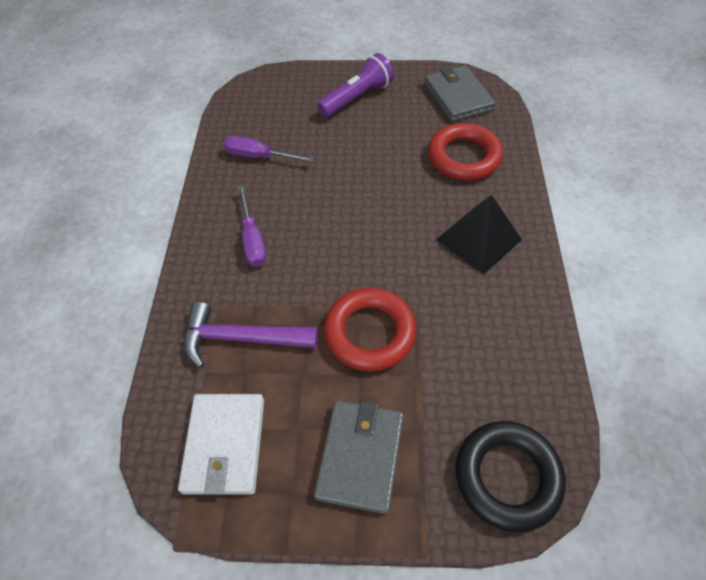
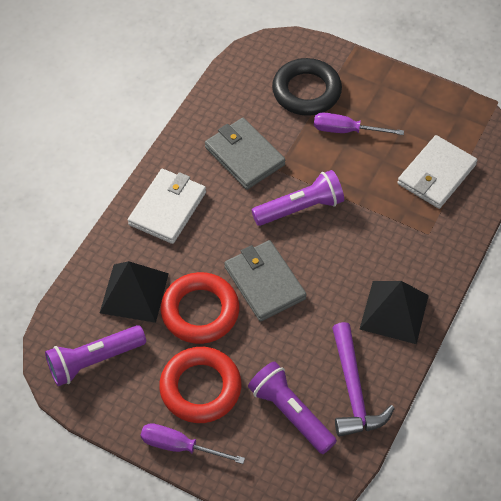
black pyramid: 1 -> 2
purple flashlight: 1 -> 3
white wallet: 1 -> 2

